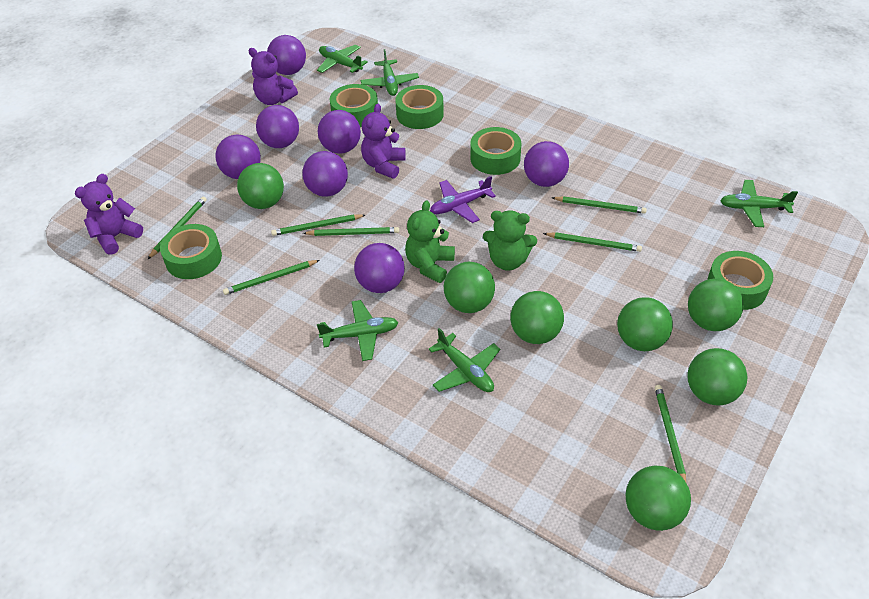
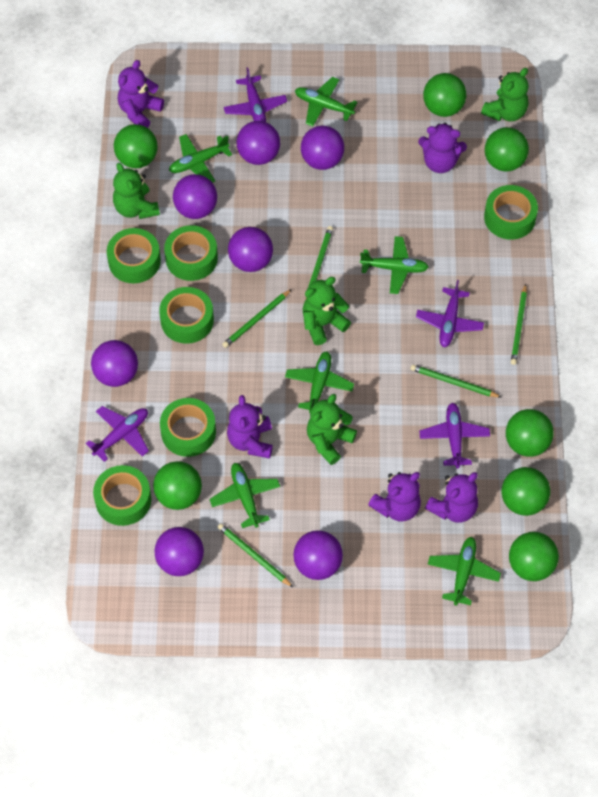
green pencil: 7 -> 5
green plane: 5 -> 6
green tape: 5 -> 6
green teddy bear: 2 -> 4
purple plane: 1 -> 4
purple teddy bear: 3 -> 5

